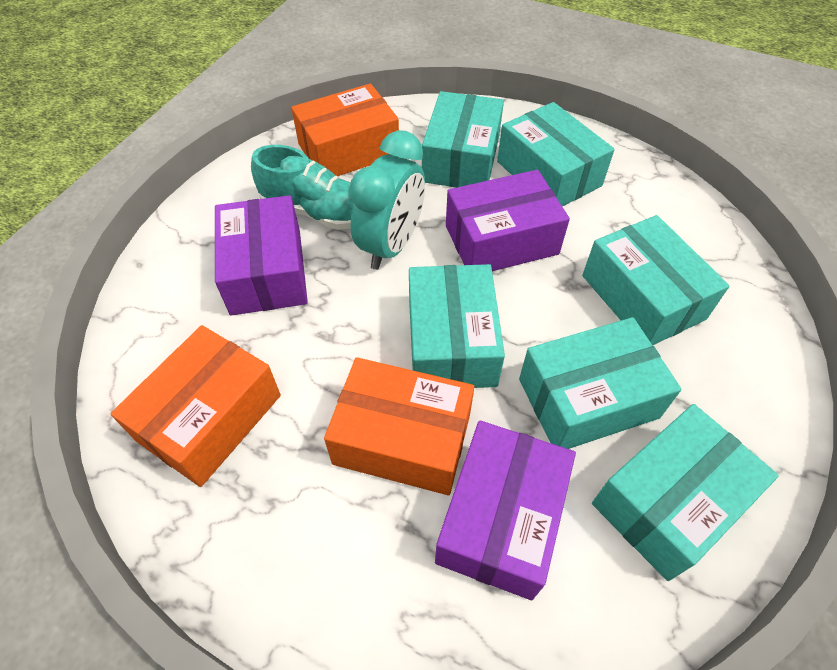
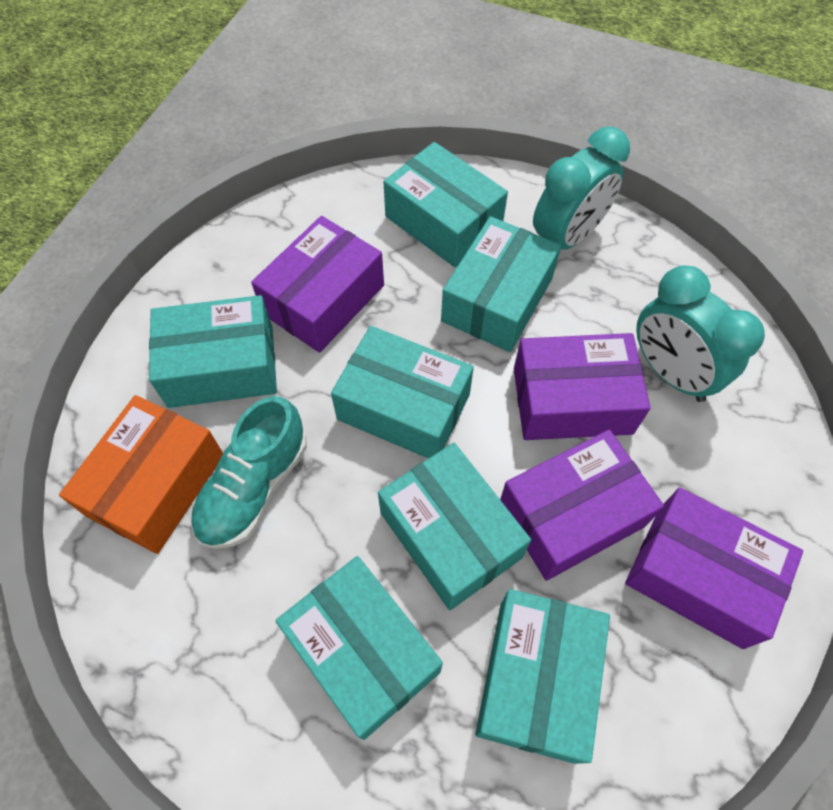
orange box: 3 -> 1
purple box: 3 -> 4
turquoise box: 6 -> 7
turquoise clock: 1 -> 2

